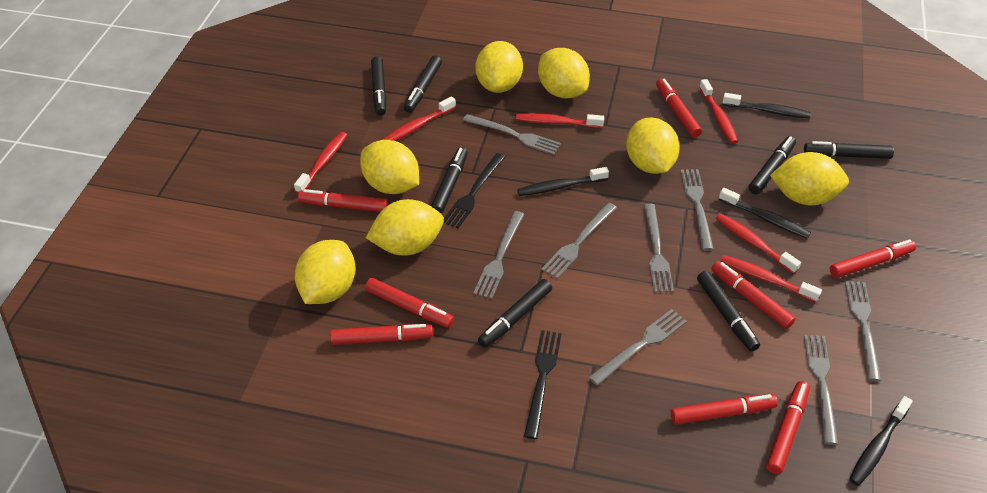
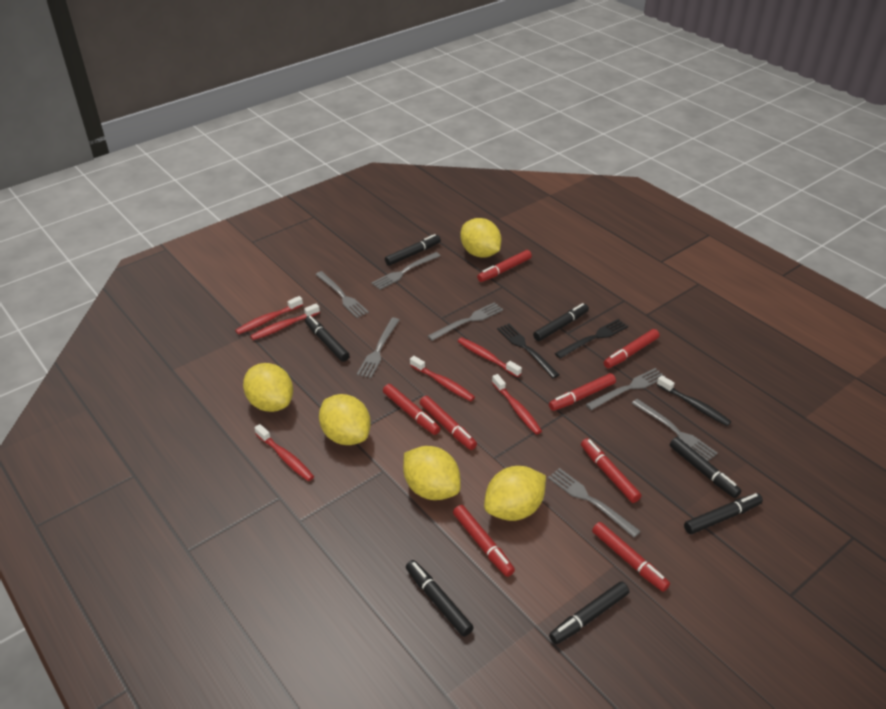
black toothbrush: 4 -> 1
grey fork: 8 -> 7
yellow lemon: 7 -> 5

